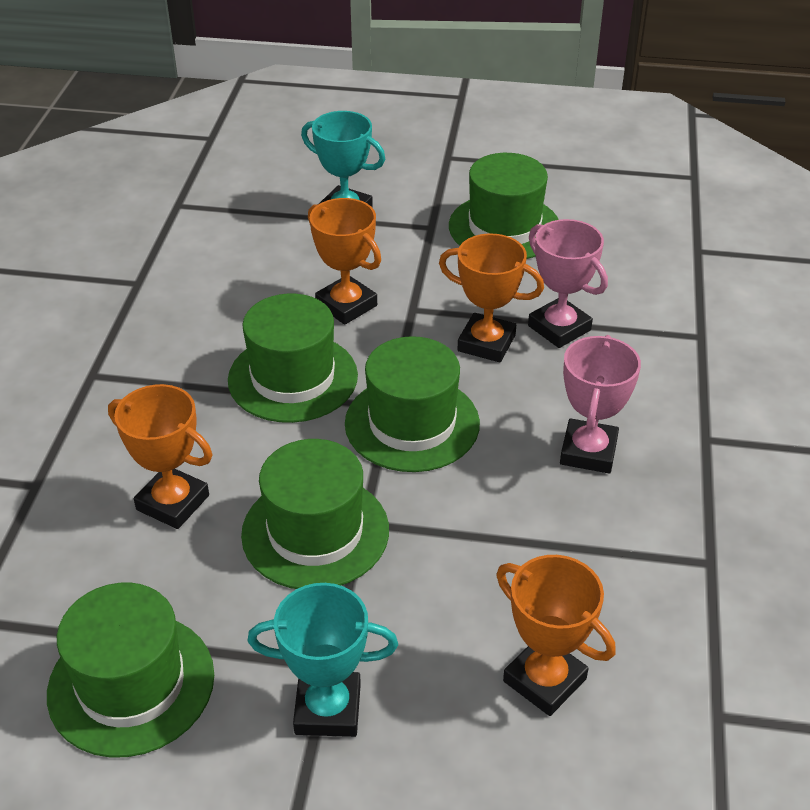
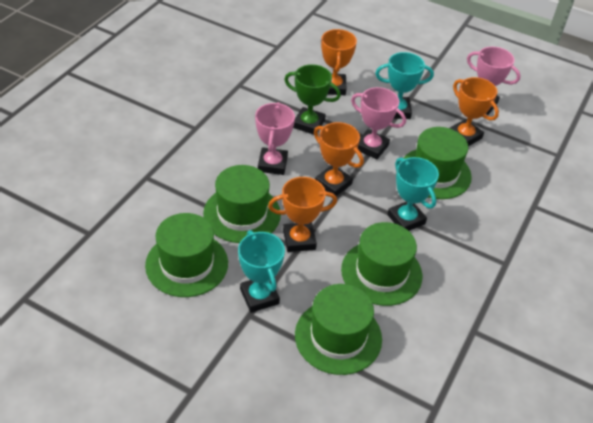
green trophy: 0 -> 1
pink trophy: 2 -> 3
turquoise trophy: 2 -> 3

